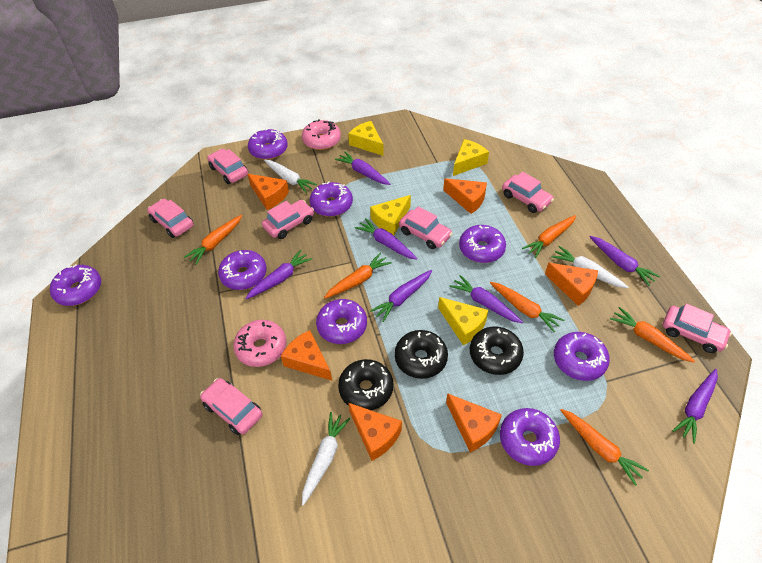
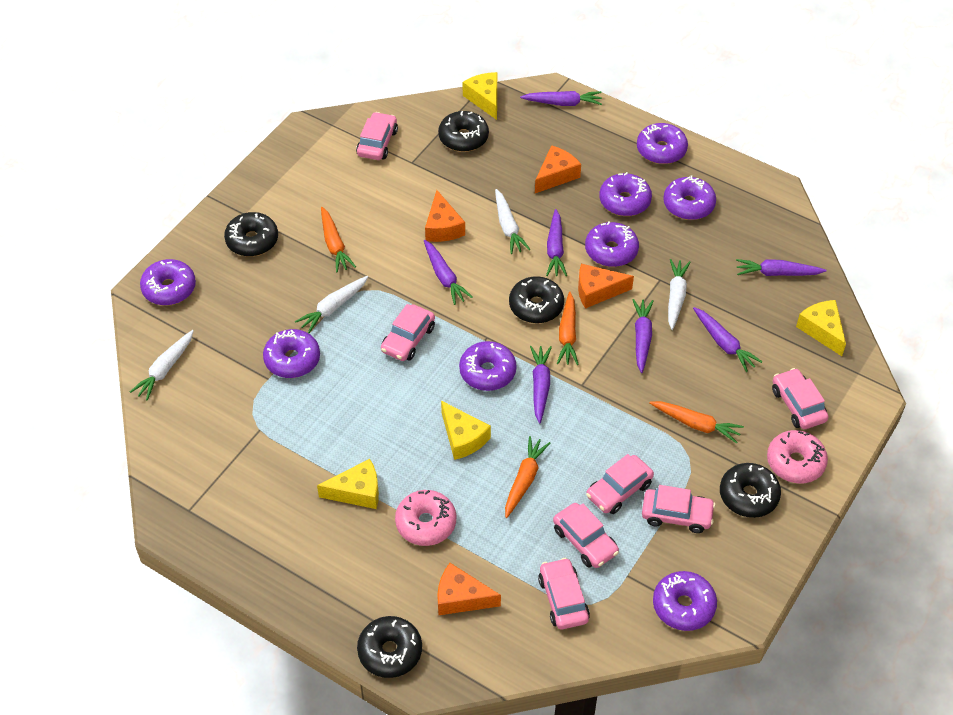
black donut: 3 -> 5
orange carrot: 6 -> 4
orange cheese: 6 -> 4
white carrot: 3 -> 4

